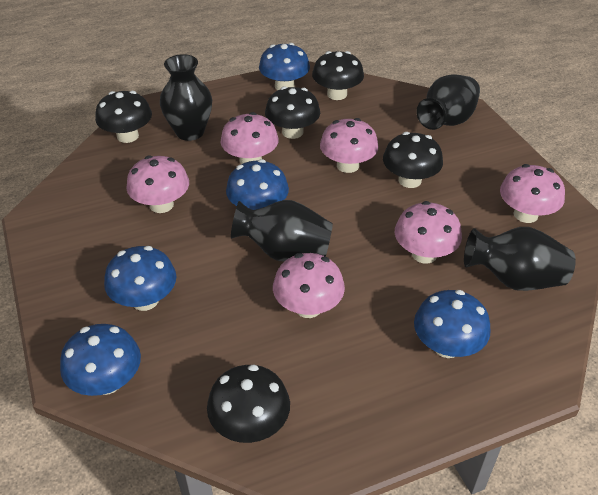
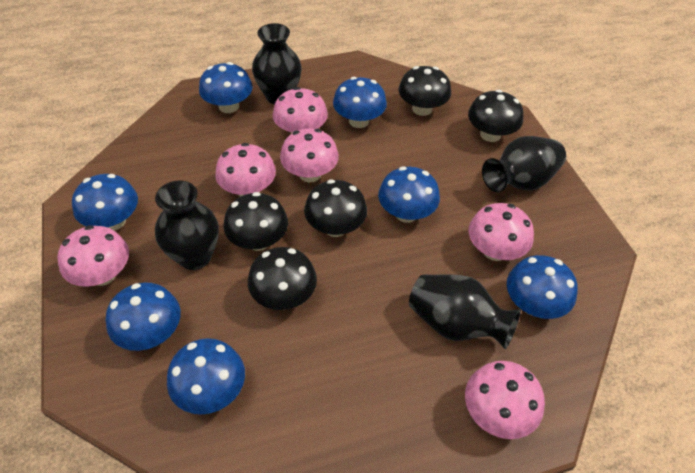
blue mushroom: 5 -> 7

